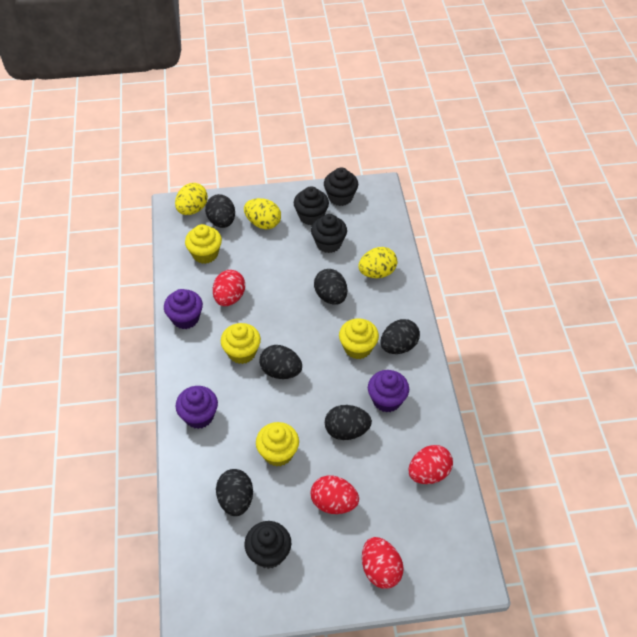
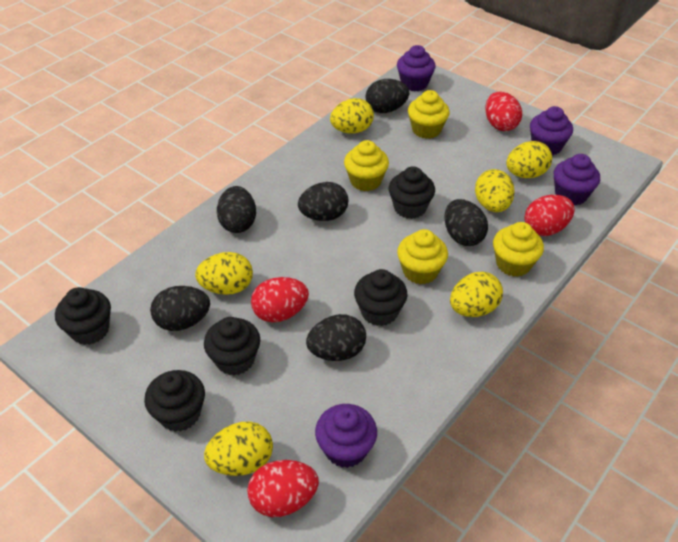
black cupcake: 4 -> 5
purple cupcake: 3 -> 4
yellow egg: 3 -> 6

